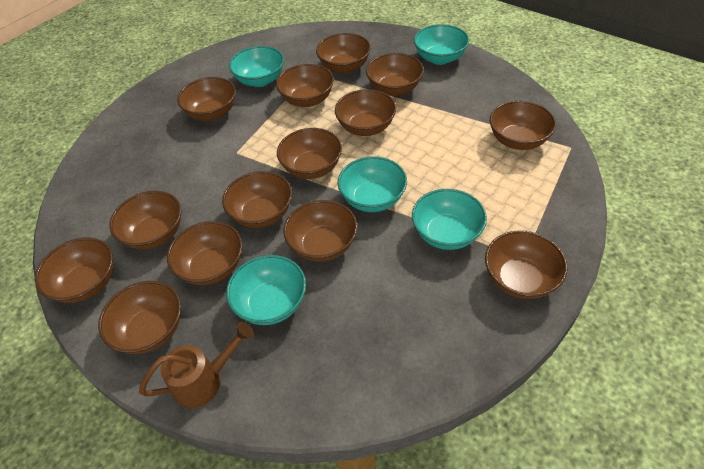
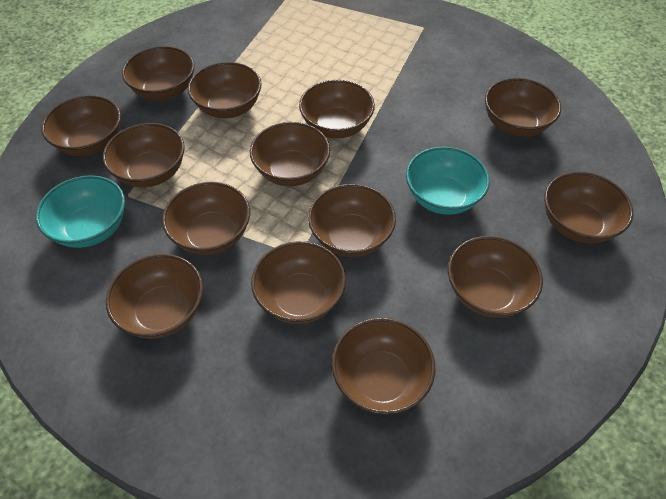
brown watering can: 1 -> 0
turquoise bowl: 5 -> 2

